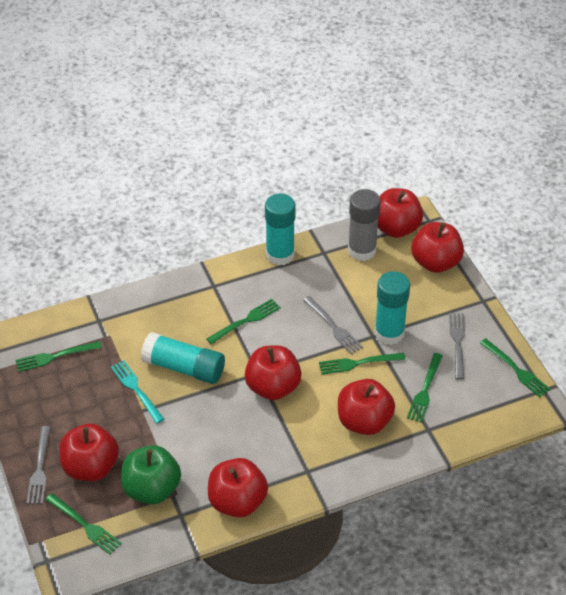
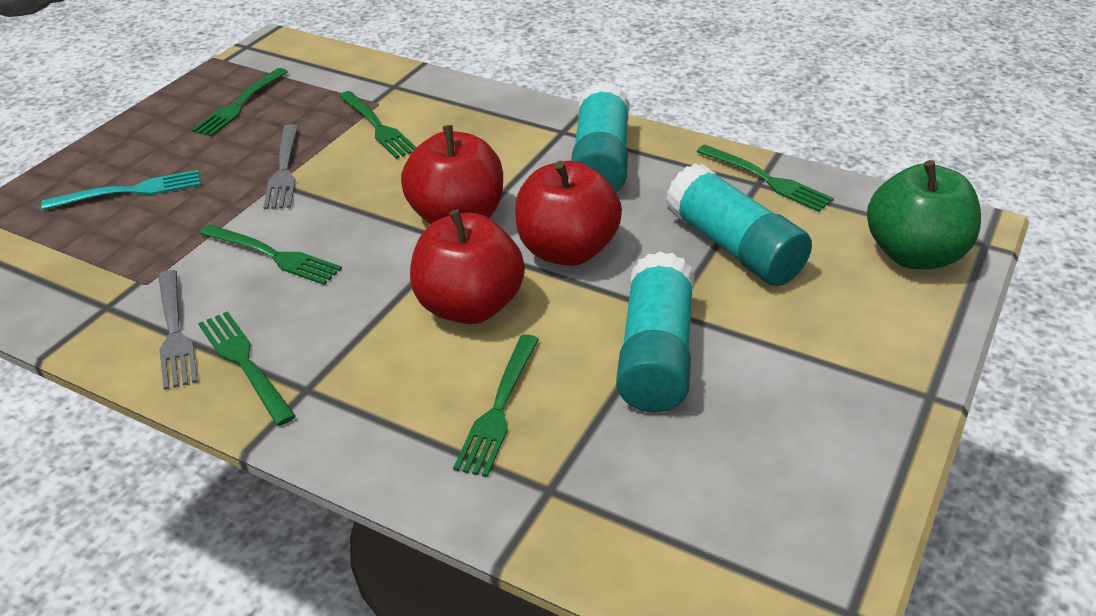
grey fork: 3 -> 2
grey glue stick: 1 -> 0
red apple: 6 -> 3

